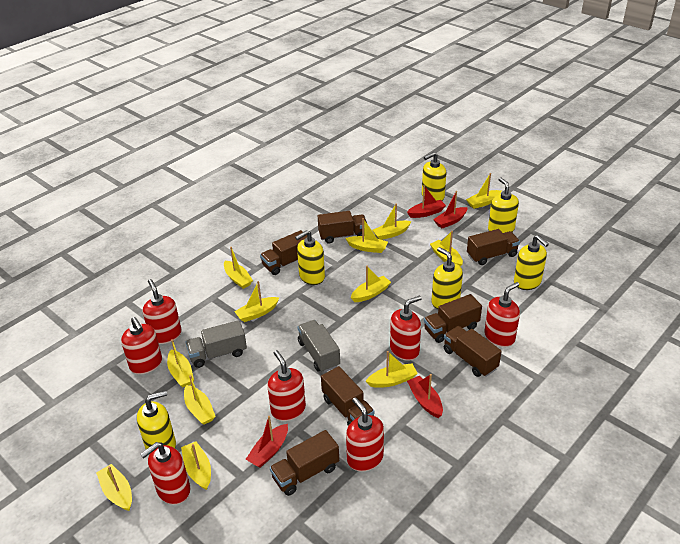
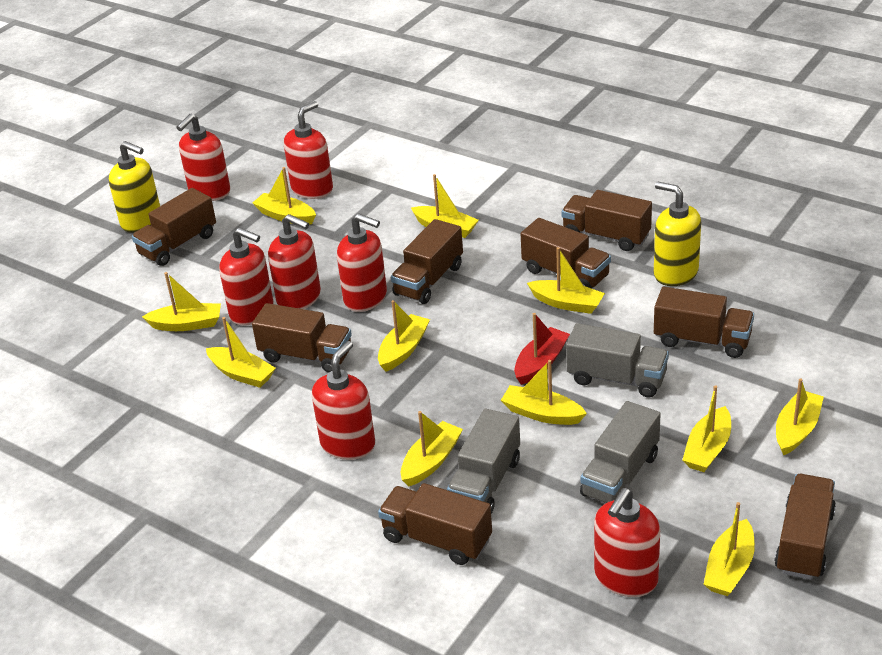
brown truck: 7 -> 8
grey truck: 2 -> 3
red boat: 4 -> 1
yellow boat: 12 -> 11
yellow soap dispenser: 6 -> 2

